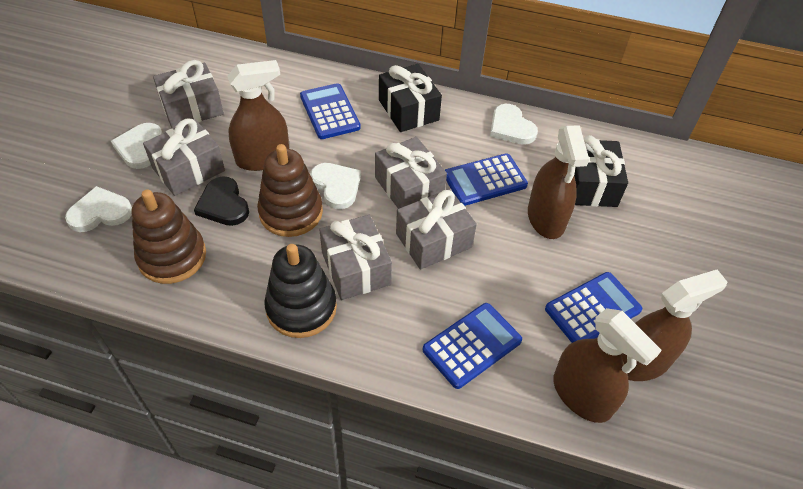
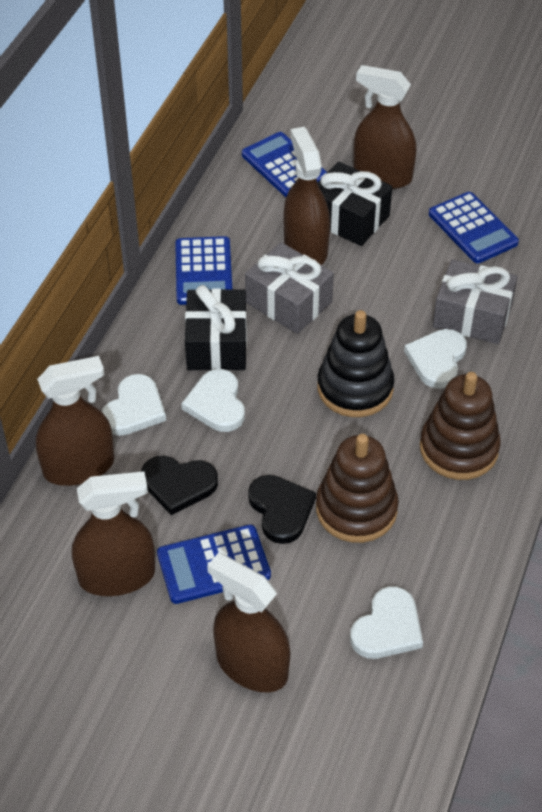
black heart: 1 -> 2
brown spray bottle: 4 -> 5
grey gift: 5 -> 2

